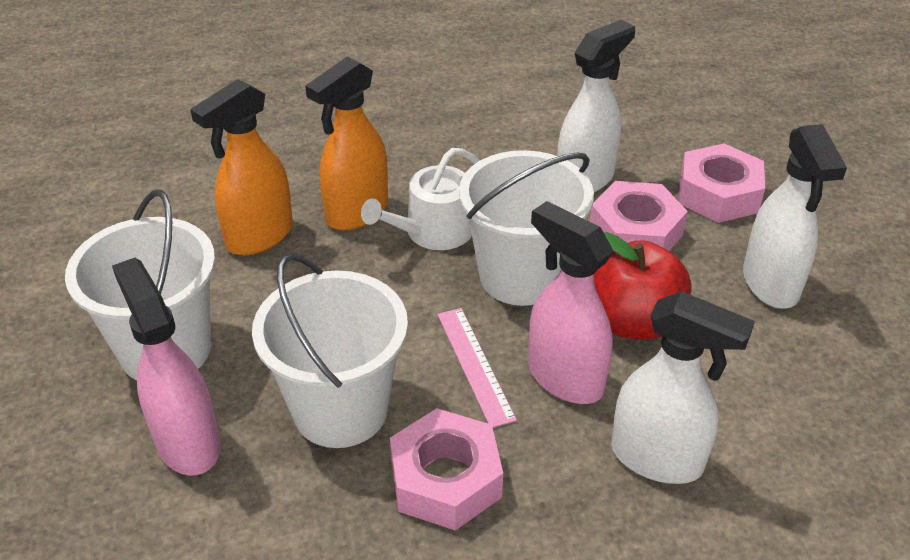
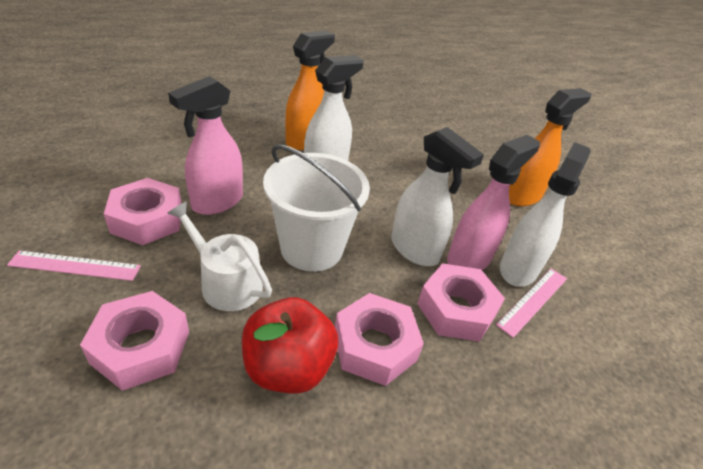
pink nut: 3 -> 4
pink ruler: 1 -> 2
white bucket: 3 -> 1

